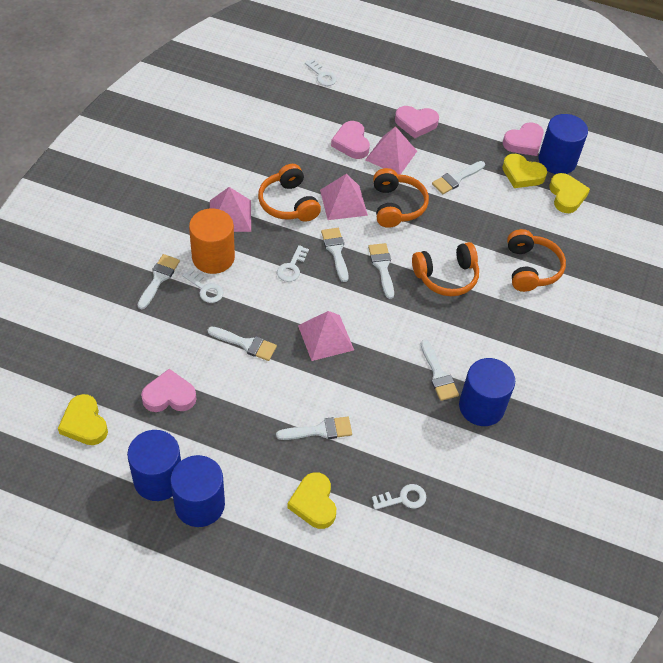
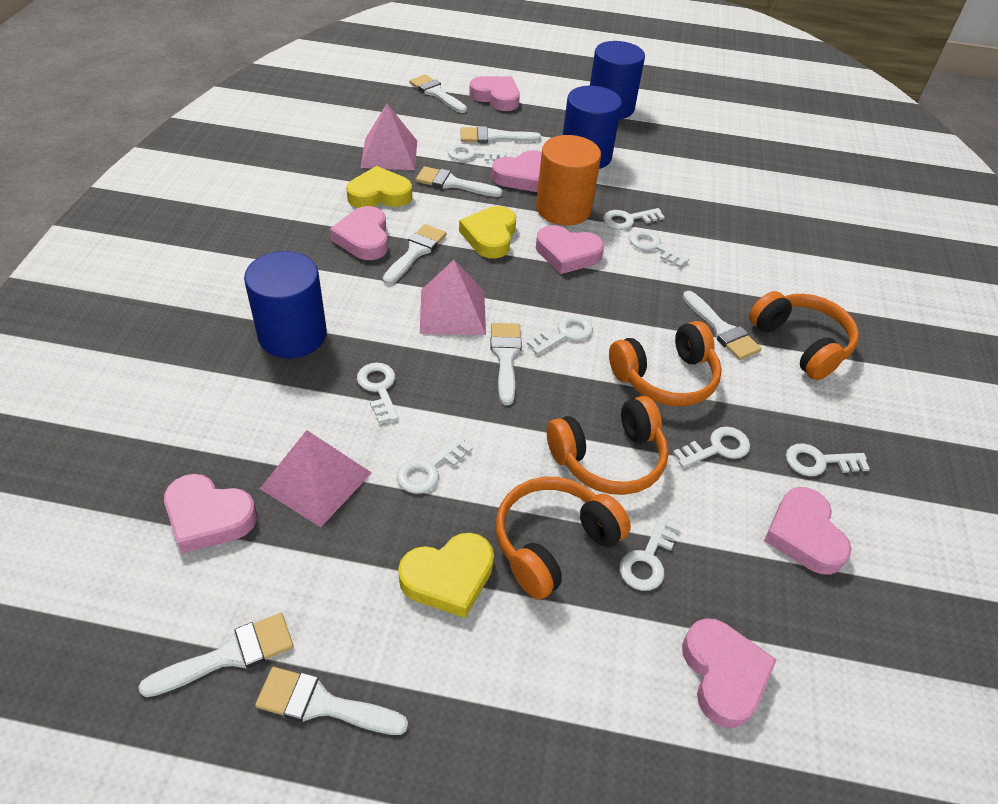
blue cylinder: 4 -> 3
pink heart: 4 -> 7
pink pyramid: 4 -> 3
white brush: 7 -> 8
white key: 4 -> 9
yellow heart: 4 -> 3

